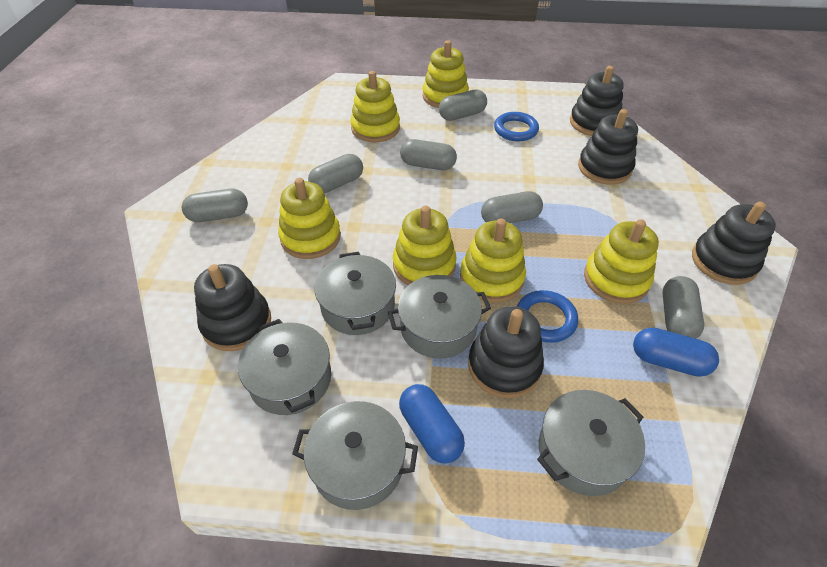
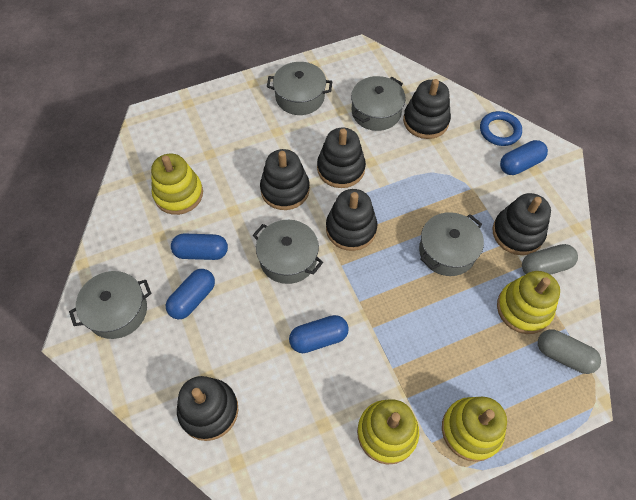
black stacking toy: 5 -> 6
blue capsule: 2 -> 4
blue ring: 2 -> 1
grey capsule: 6 -> 2
yellow stacking toy: 6 -> 4

